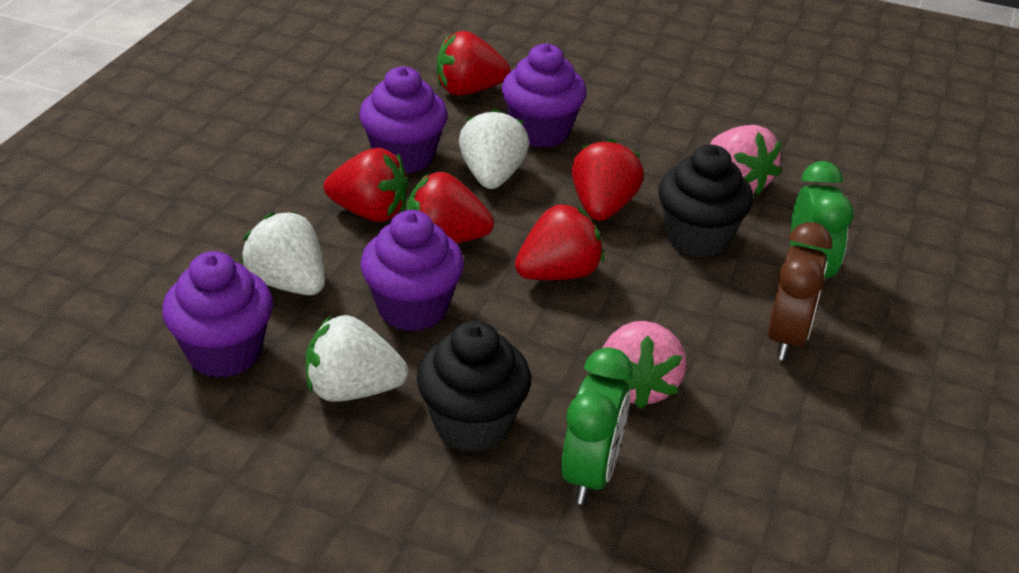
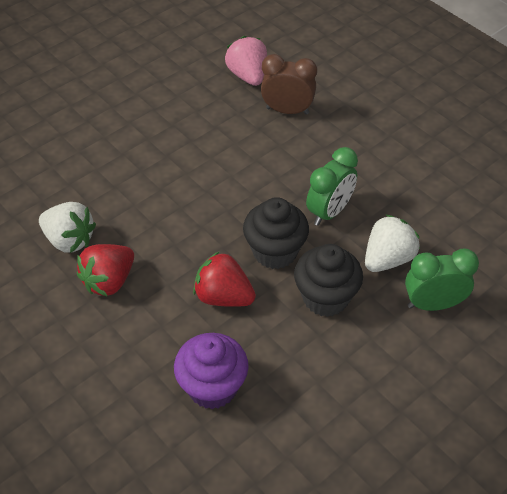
pink strawberry: 2 -> 1
purple cupcake: 4 -> 1
red strawberry: 5 -> 2
white strawberry: 3 -> 2

